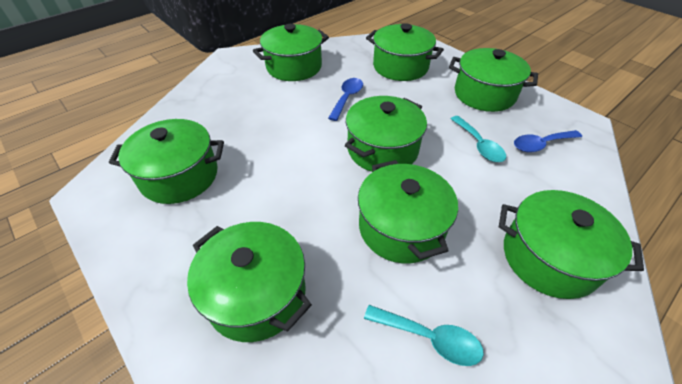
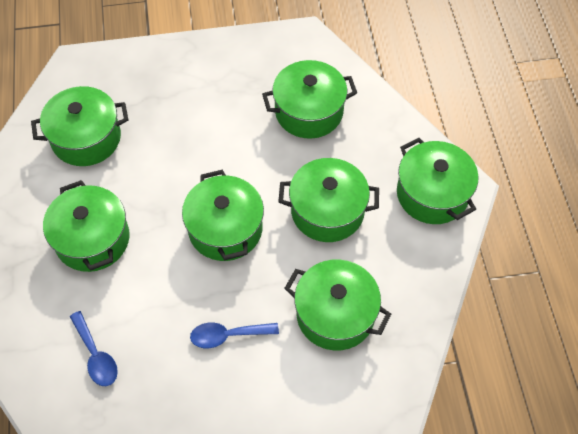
green pot: 8 -> 7
turquoise spoon: 2 -> 0

